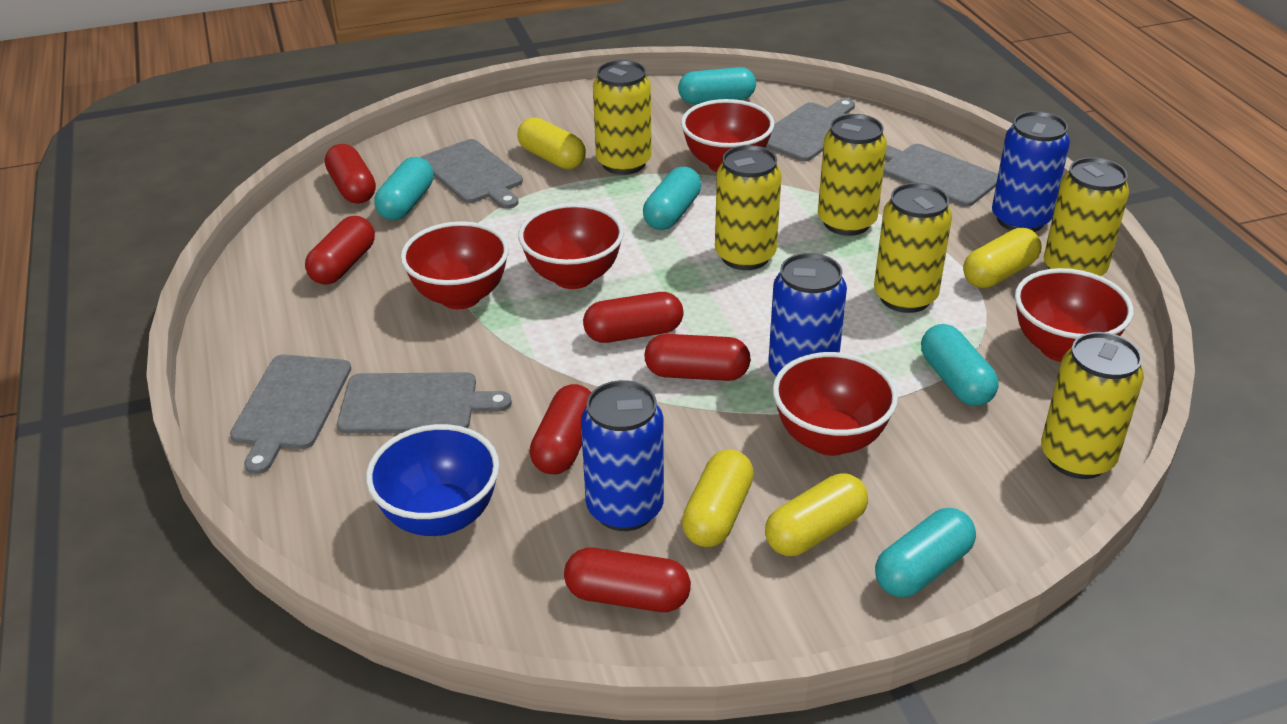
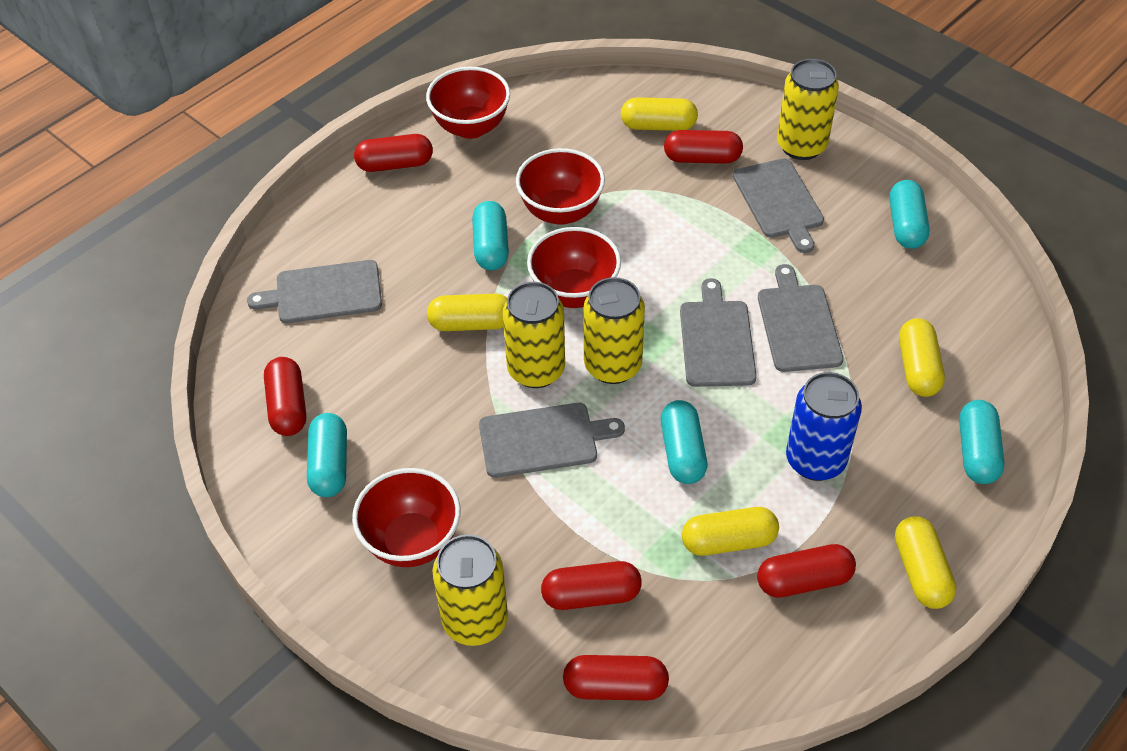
blue bowl: 1 -> 0
blue can: 3 -> 1
red bowl: 5 -> 4
yellow can: 6 -> 4
yellow capsule: 4 -> 5

